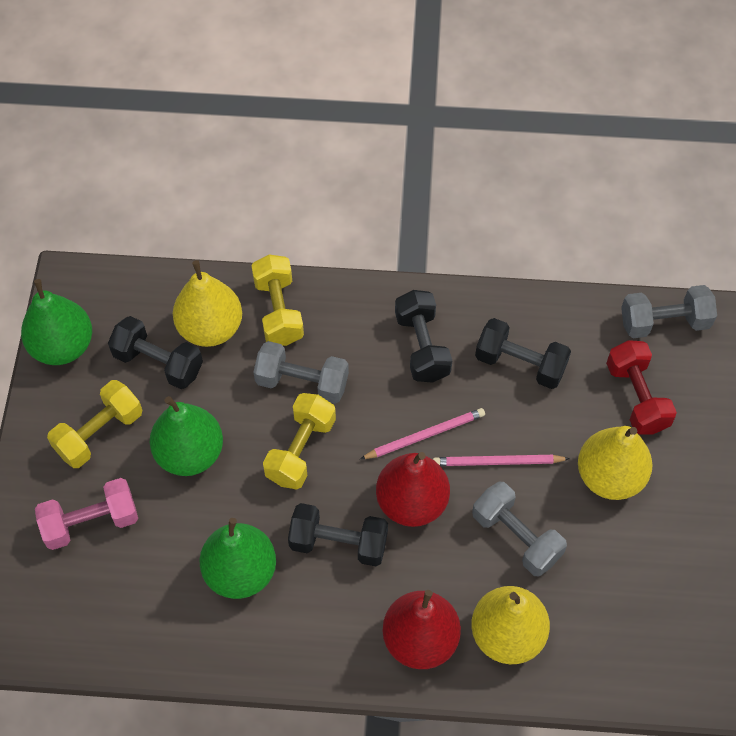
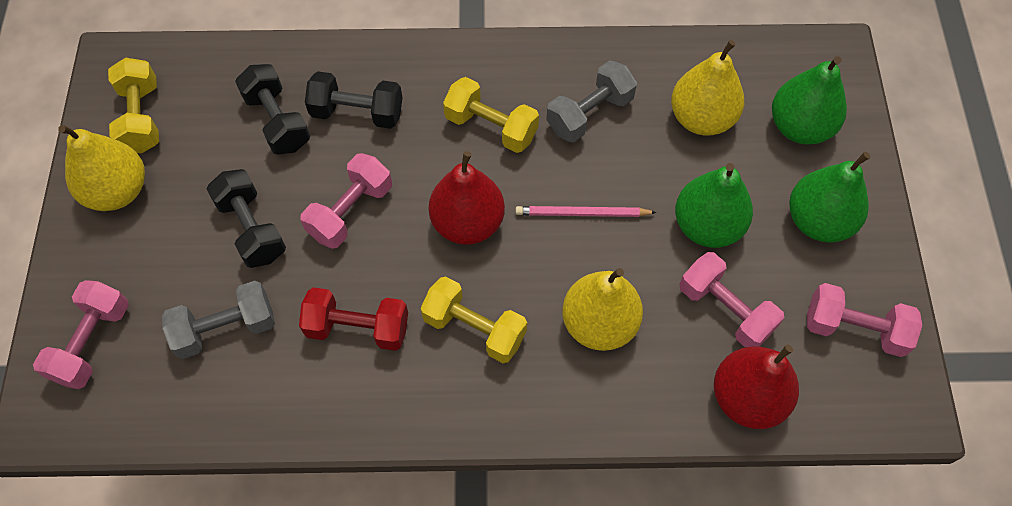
black dumbbell: 4 -> 3
grey dumbbell: 3 -> 2
pink dumbbell: 1 -> 4
pink pencil: 2 -> 1

